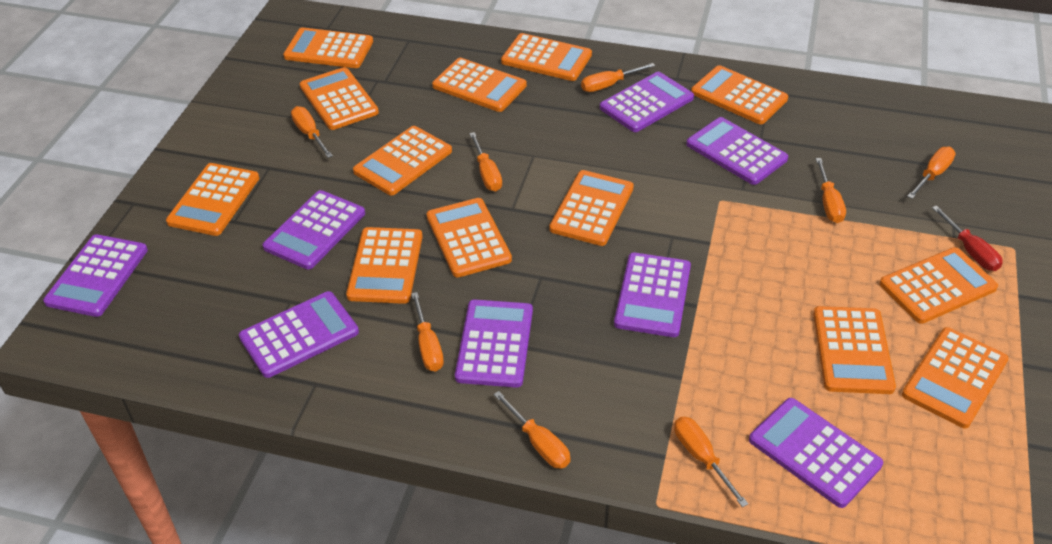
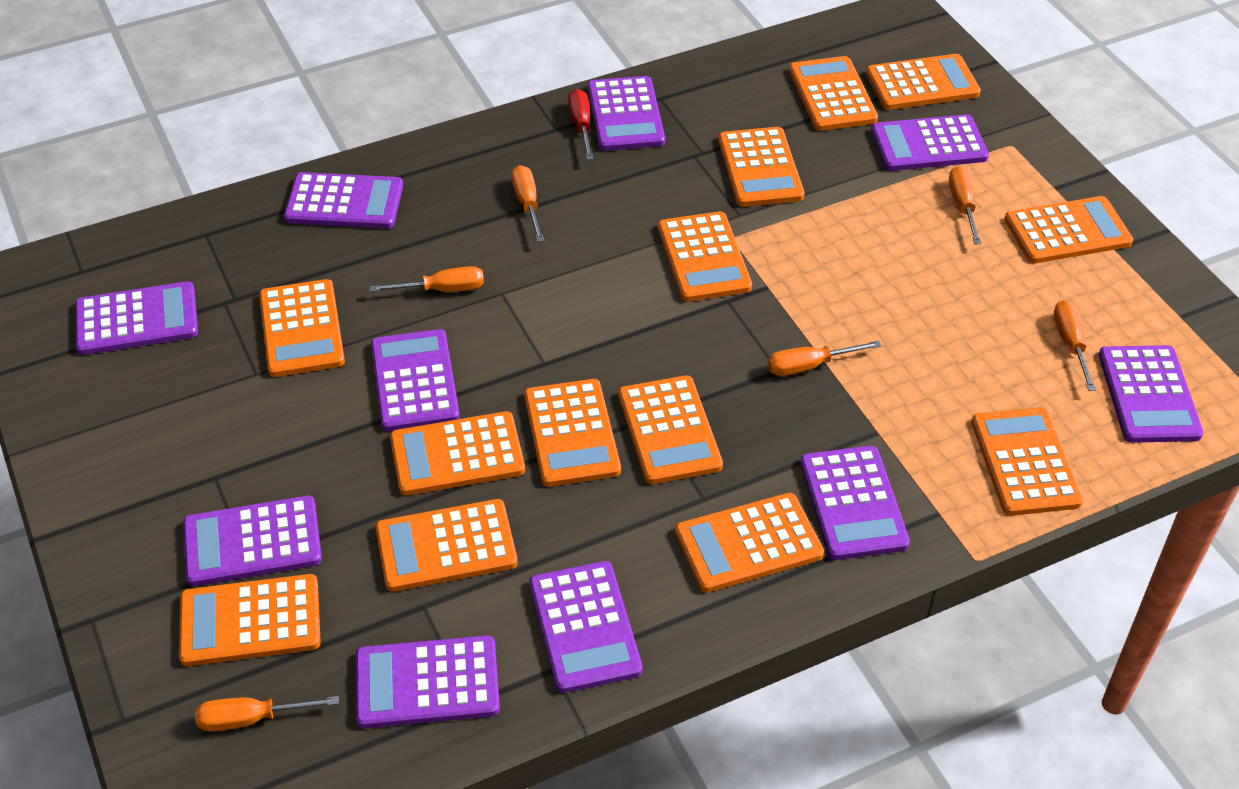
orange screwdriver: 8 -> 6
purple calculator: 8 -> 10

